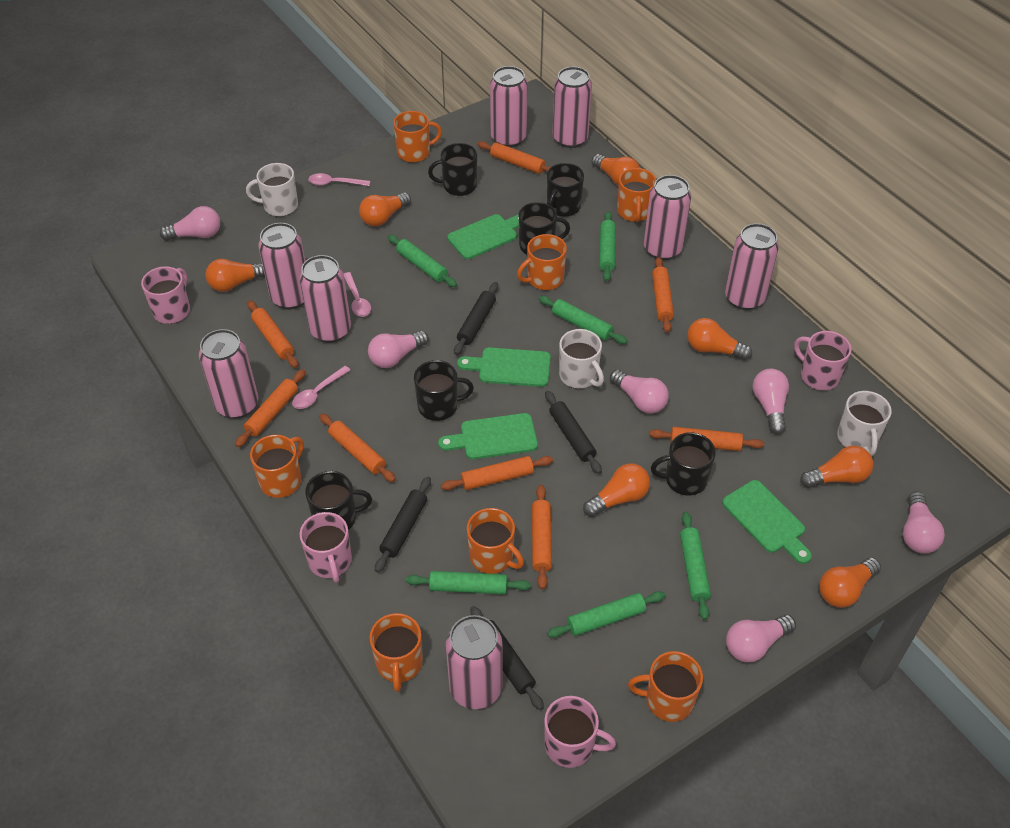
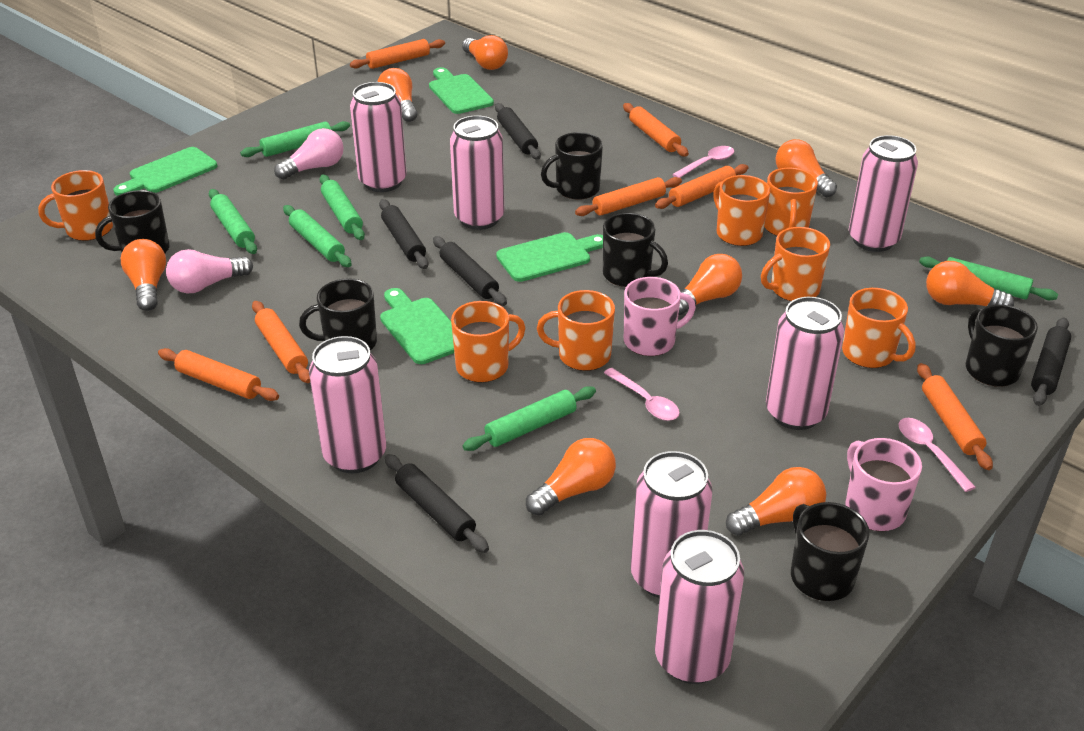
black rolling pin: 4 -> 5
orange light bulb: 7 -> 8
orange rolling pin: 8 -> 7
pink can: 8 -> 7
pink light bulb: 6 -> 2
pink mug: 4 -> 2
white mug: 3 -> 0

